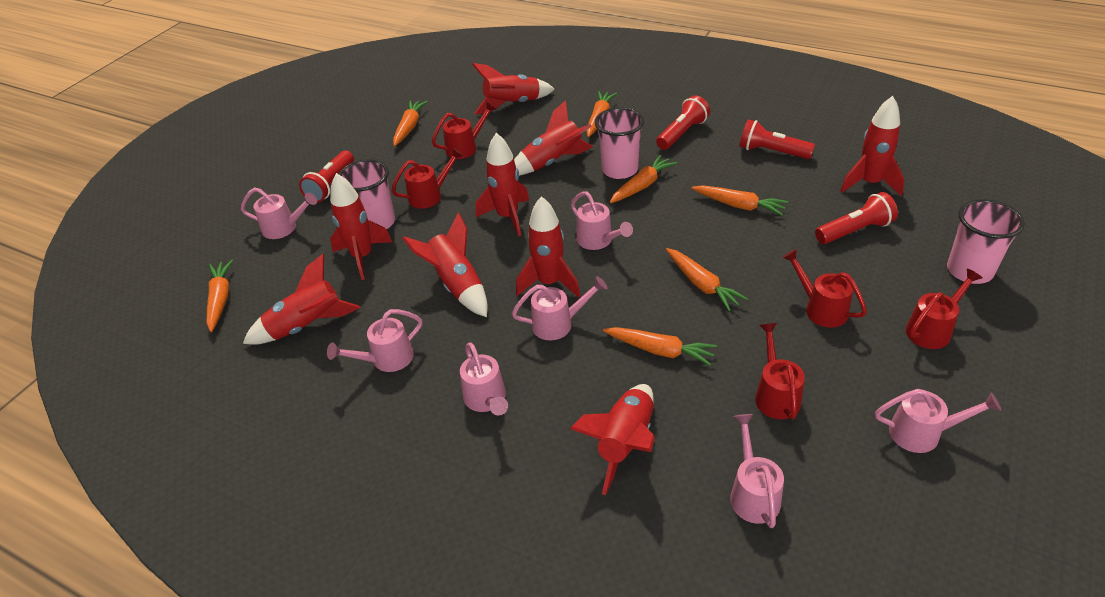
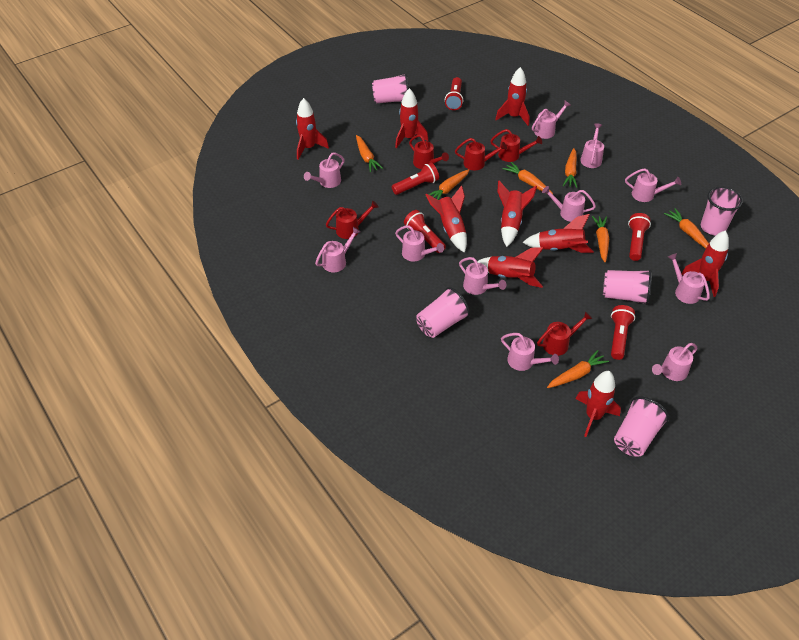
pink cup: 3 -> 5
pink watering can: 7 -> 11
red flashlight: 4 -> 5

